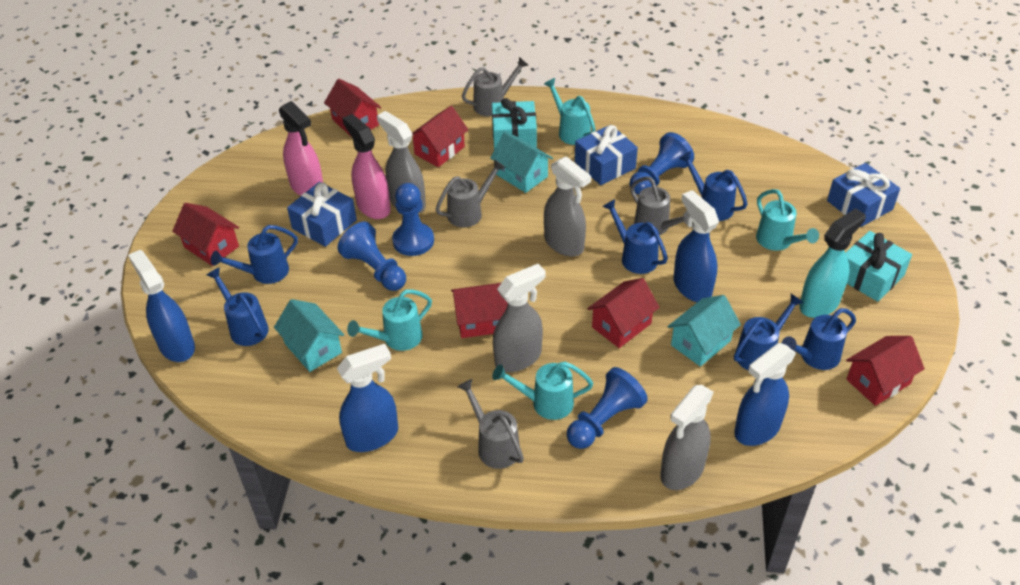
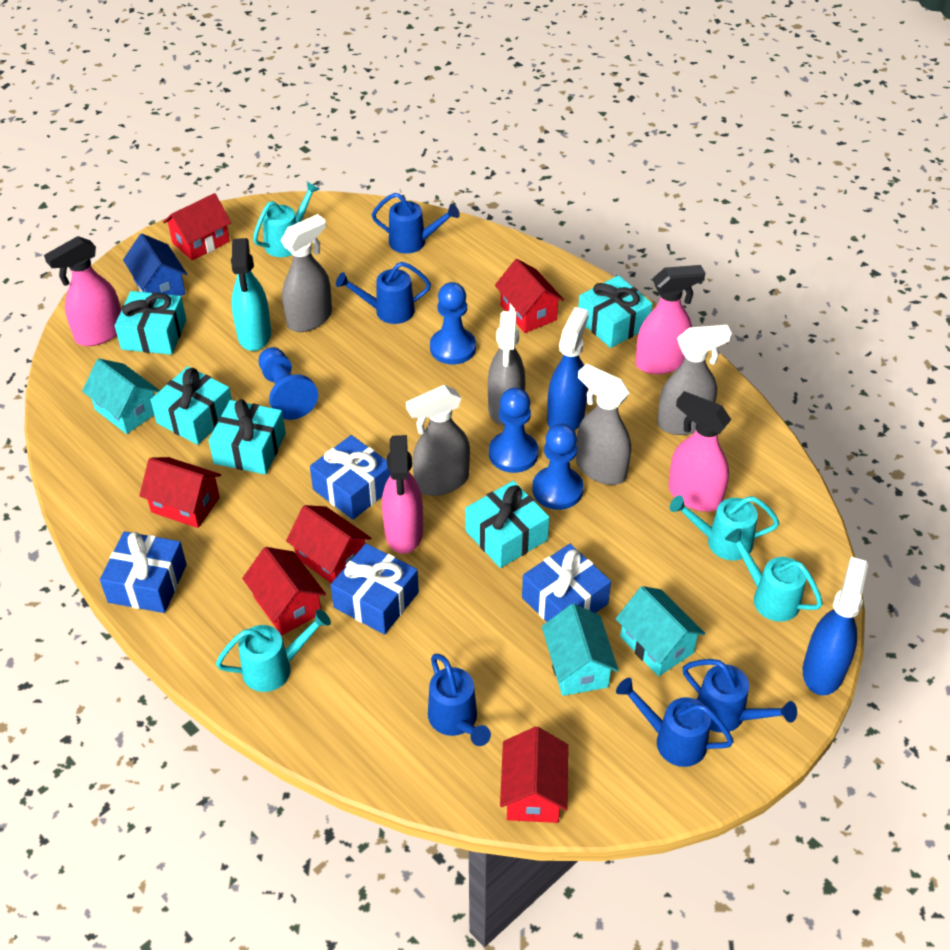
blue gift: 3 -> 4
blue house: 0 -> 1
blue spray bottle: 4 -> 2
blue watering can: 6 -> 5
grey spray bottle: 4 -> 5
grey watering can: 4 -> 0
pink spray bottle: 2 -> 4
turquoise gift: 2 -> 5

